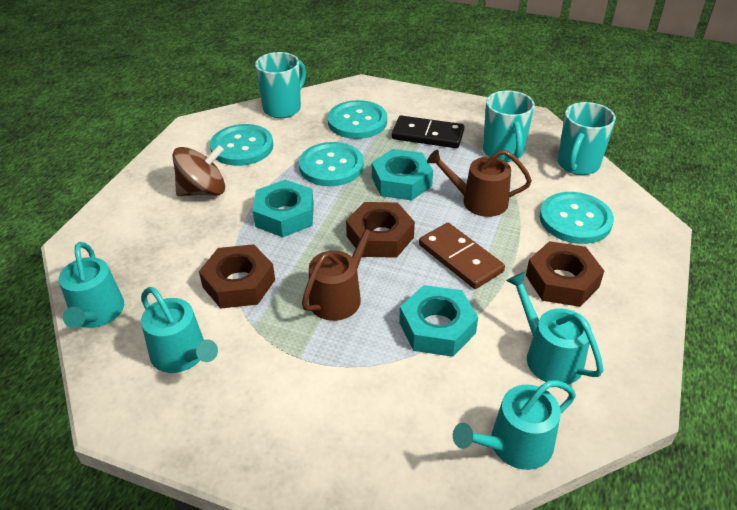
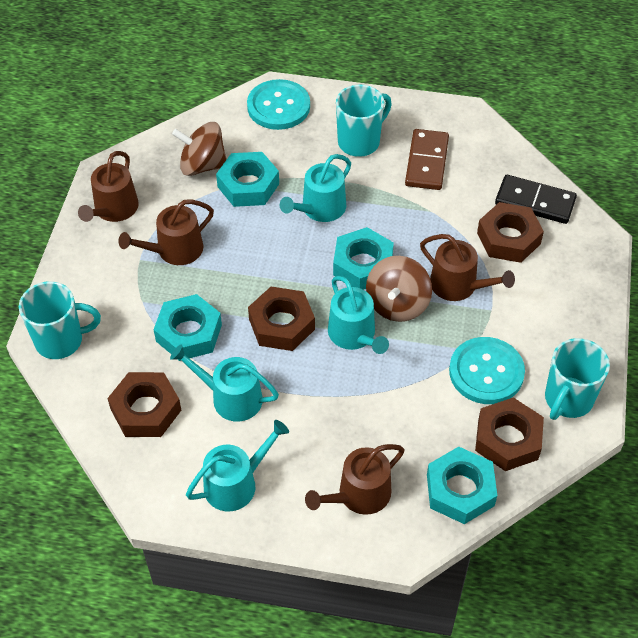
brown nut: 3 -> 4
brown spinning top: 1 -> 2
brown watering can: 2 -> 4
turquoise button: 4 -> 2
turquoise nut: 3 -> 4

